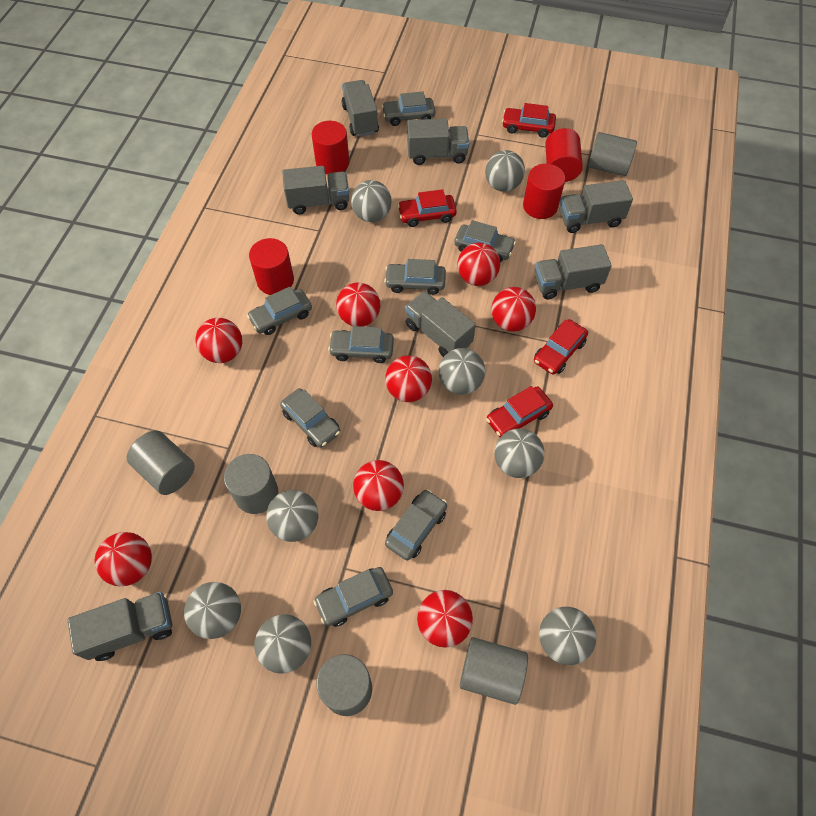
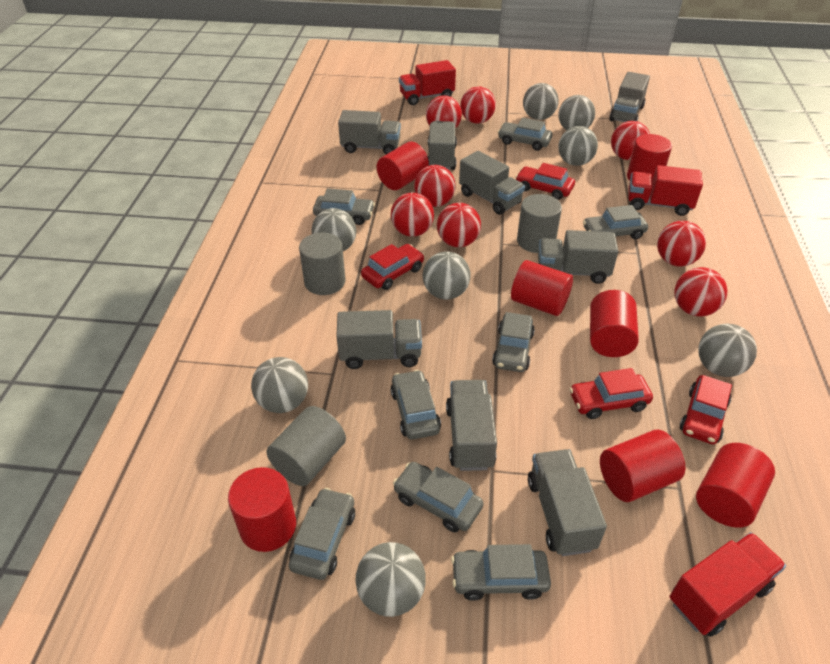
grey cylinder: 5 -> 3
grey truck: 7 -> 8
red cylinder: 4 -> 7
red truck: 0 -> 3

